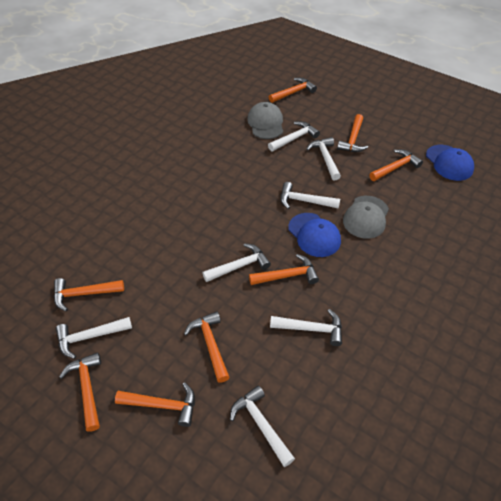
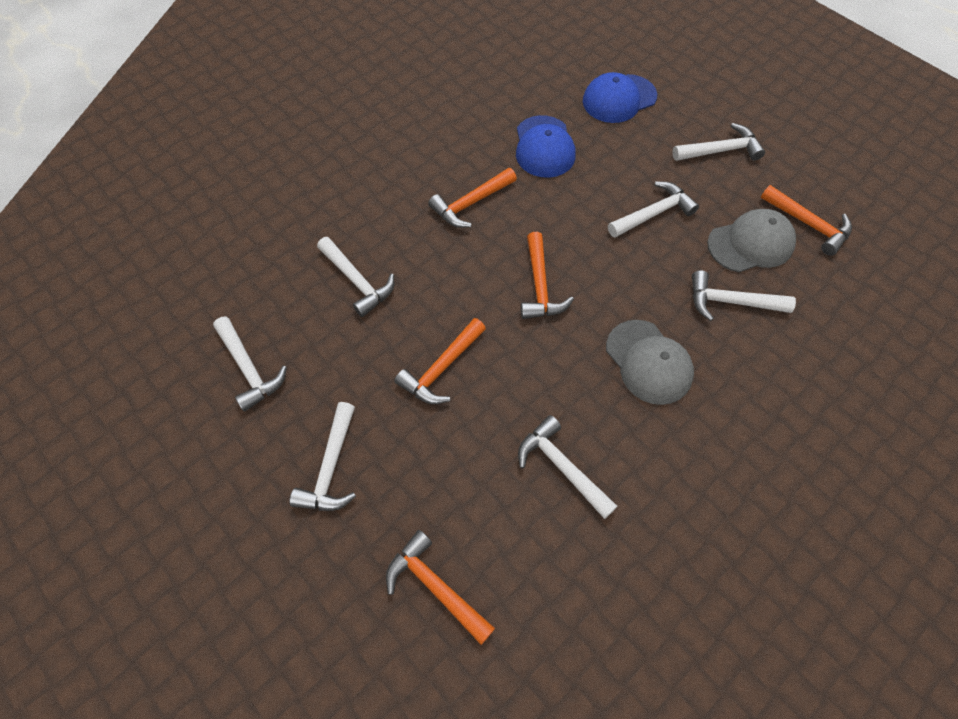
orange hammer: 8 -> 5

